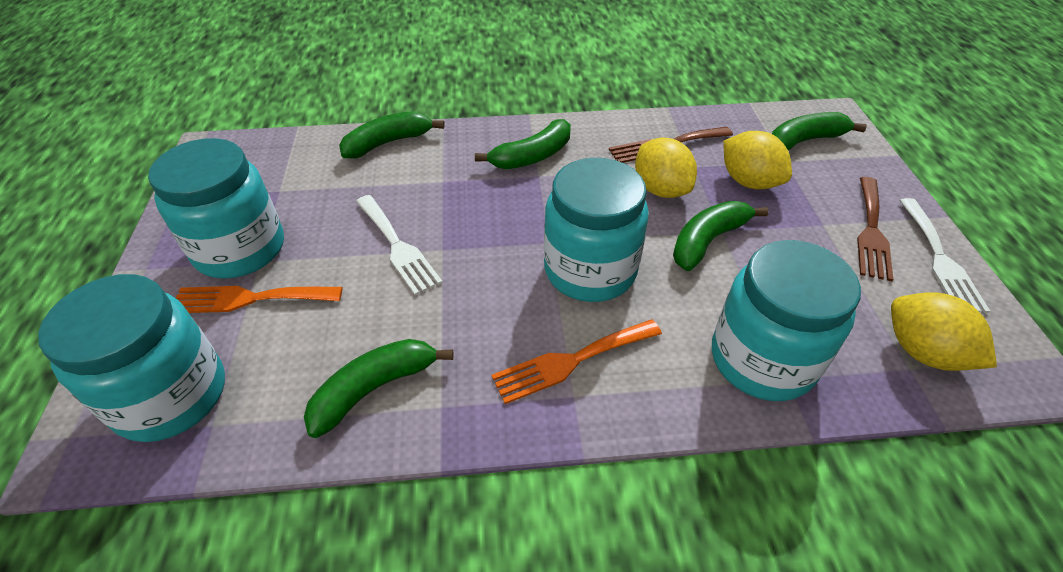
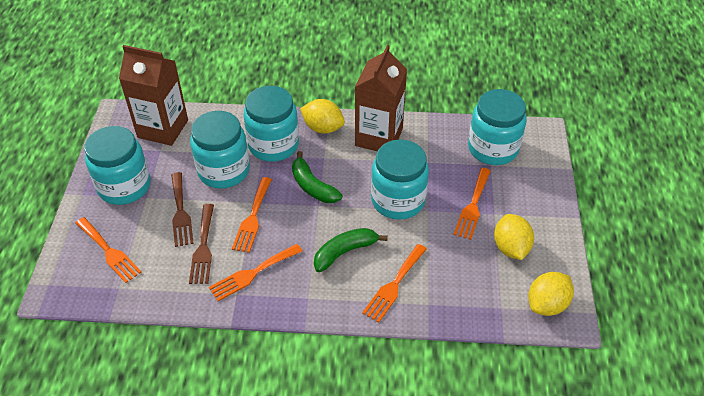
brown carton: 0 -> 2
green banana: 5 -> 2
orange fork: 2 -> 5
turquoise jar: 4 -> 5
white fork: 2 -> 0

